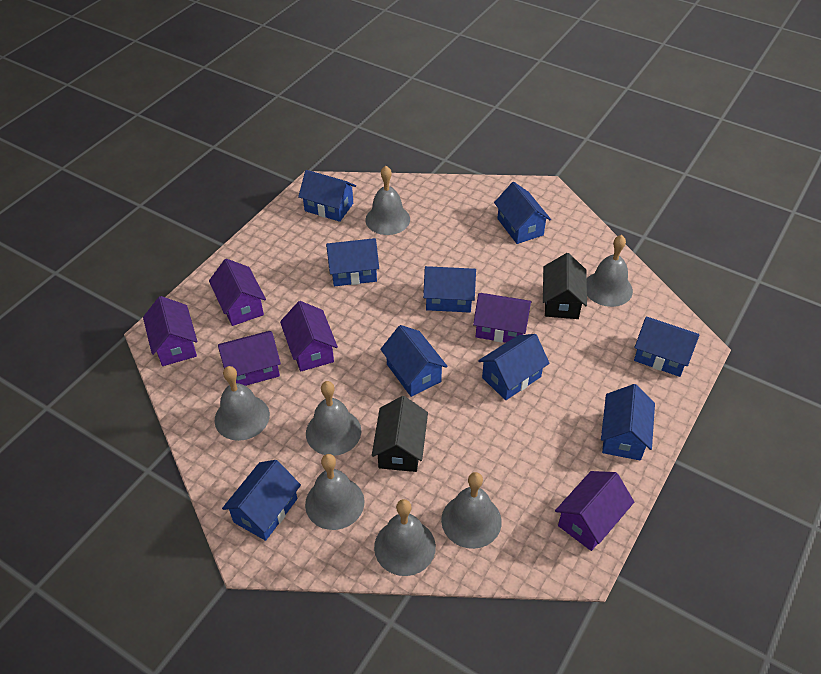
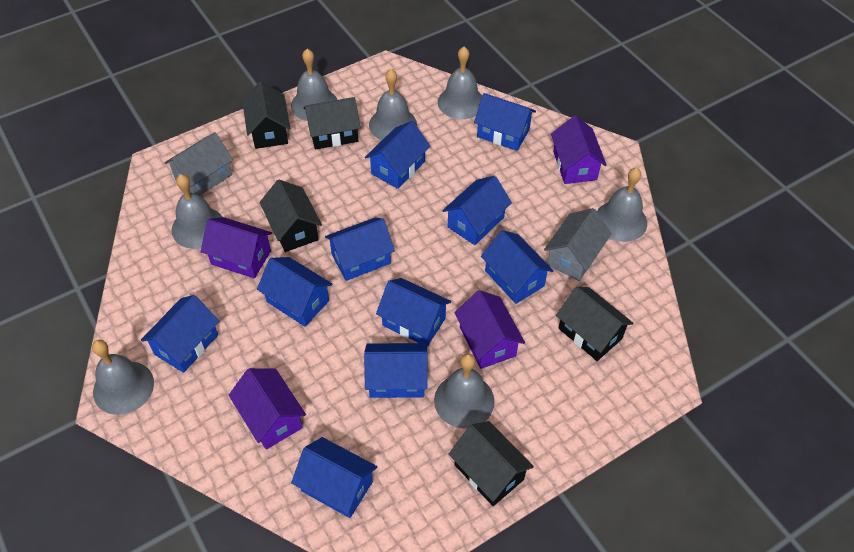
black house: 2 -> 5
blue house: 9 -> 10
grey house: 0 -> 2
purple house: 6 -> 4

